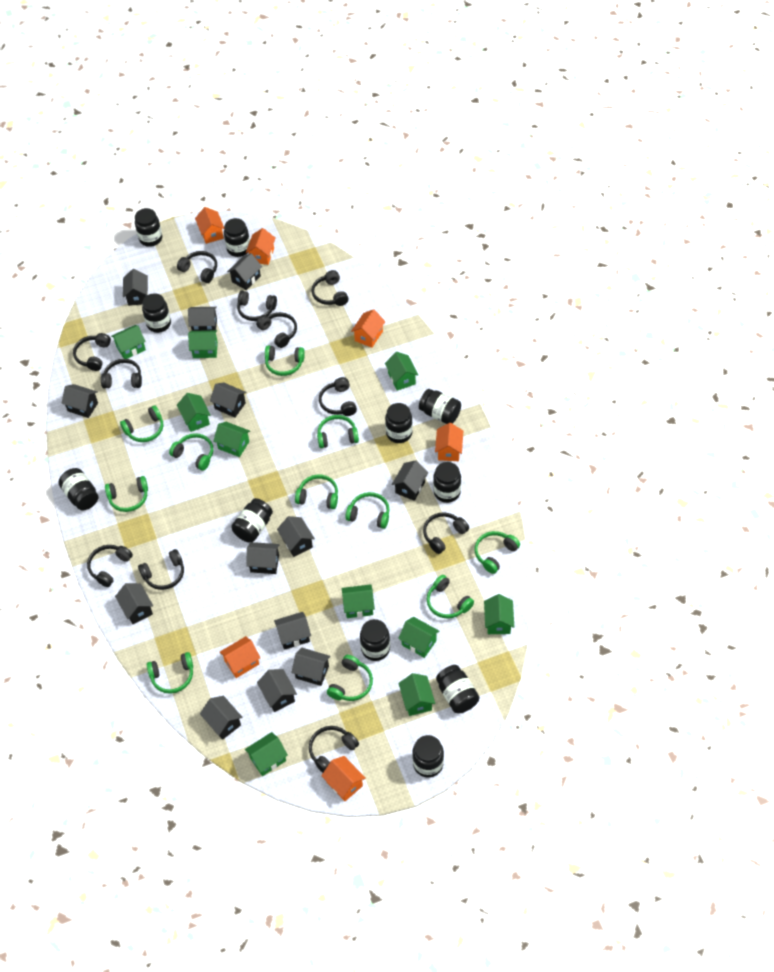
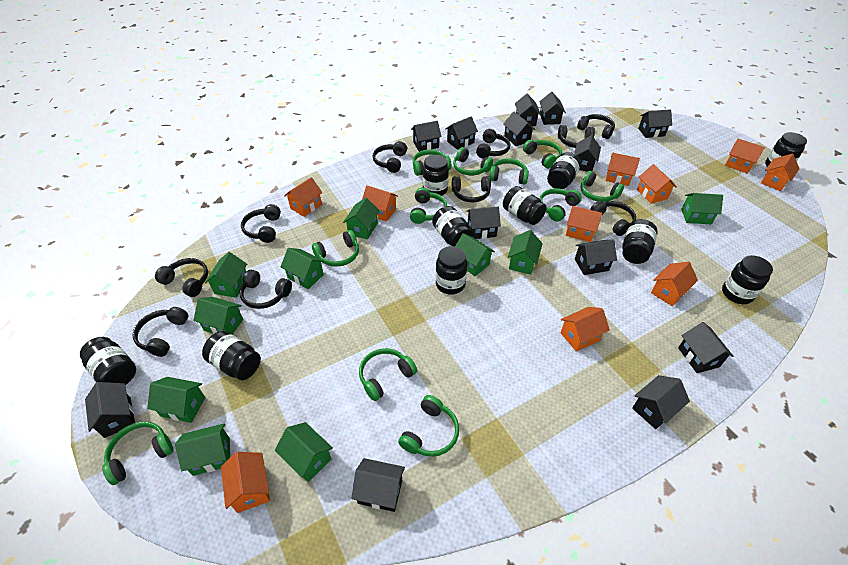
black headphones: 11 -> 10
black jar: 11 -> 10
orange house: 6 -> 10

